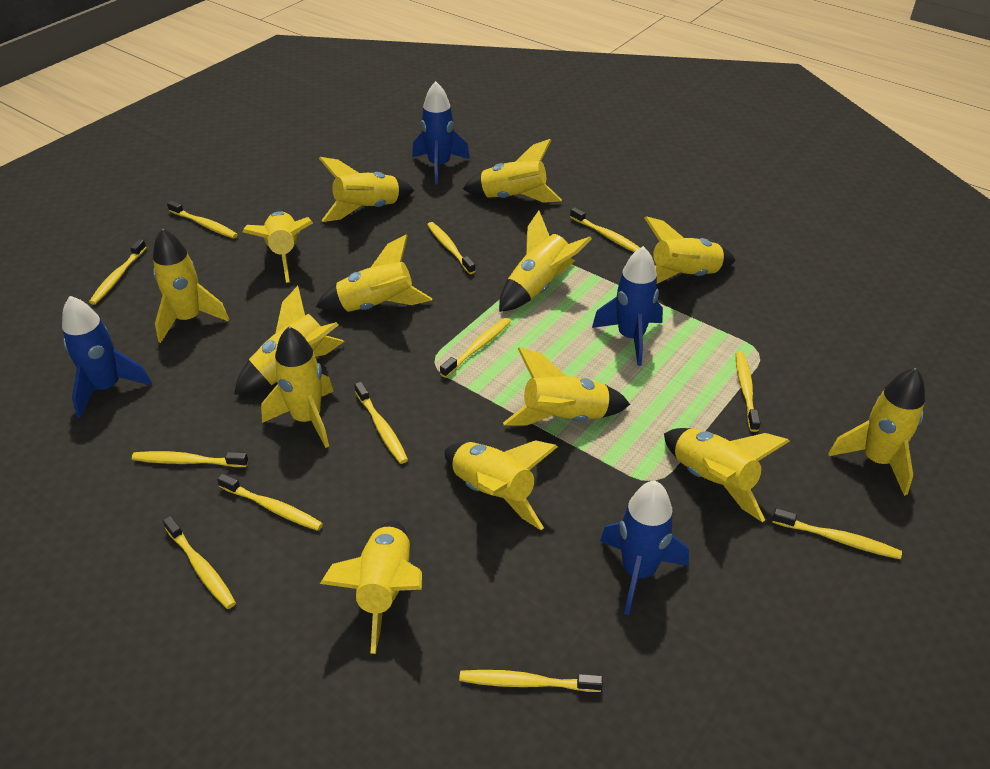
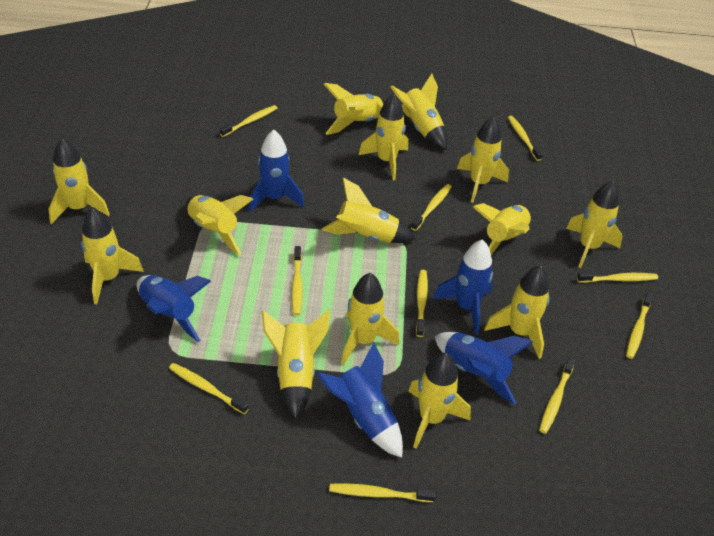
blue rocket: 4 -> 5
yellow toothbrush: 12 -> 10

